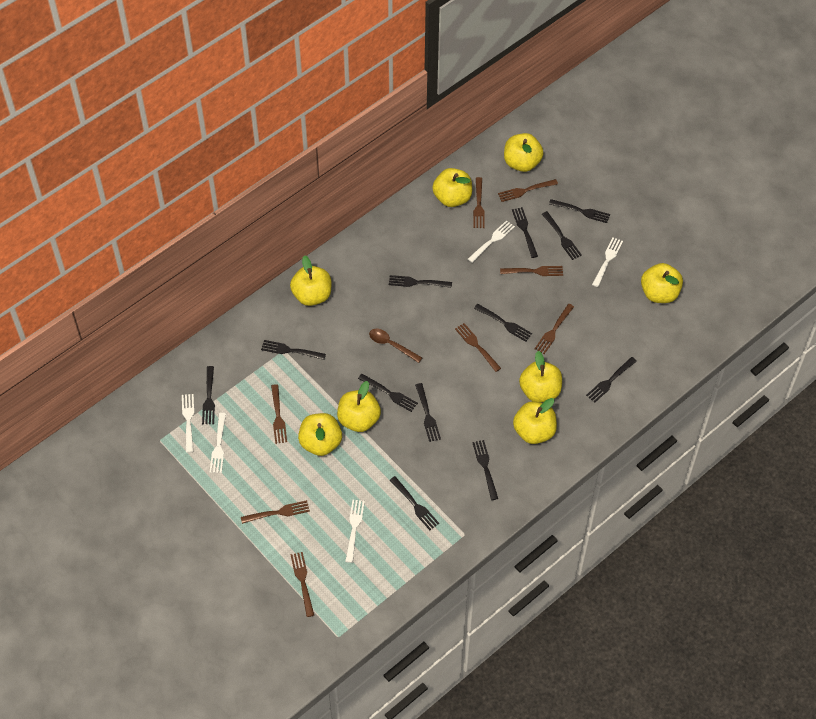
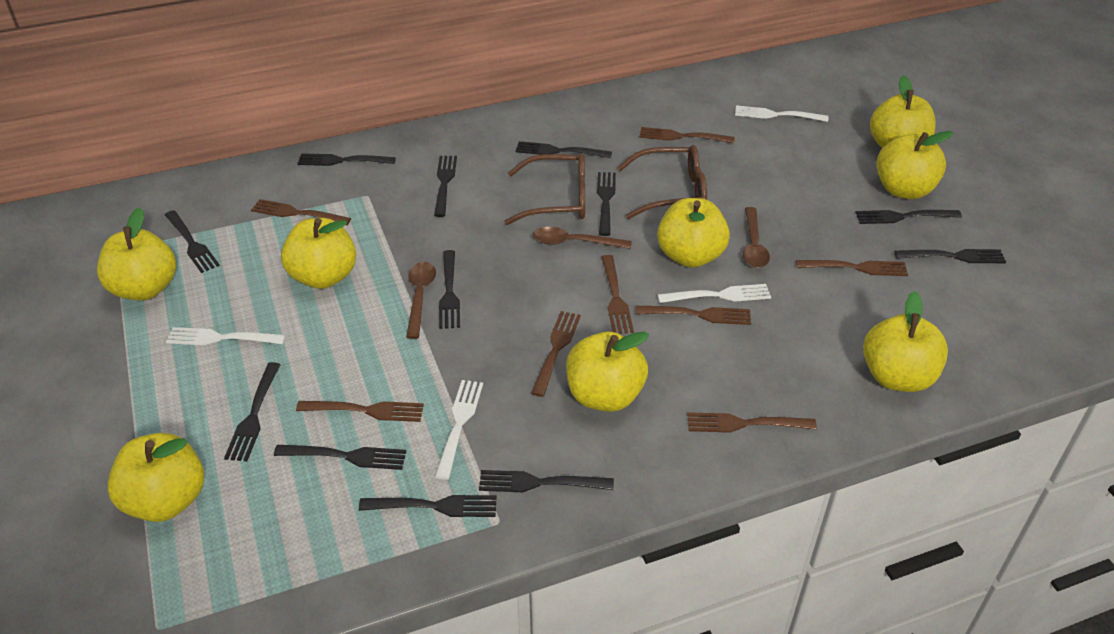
brown glasses: 0 -> 2
brown spoon: 1 -> 3
white fork: 5 -> 4

